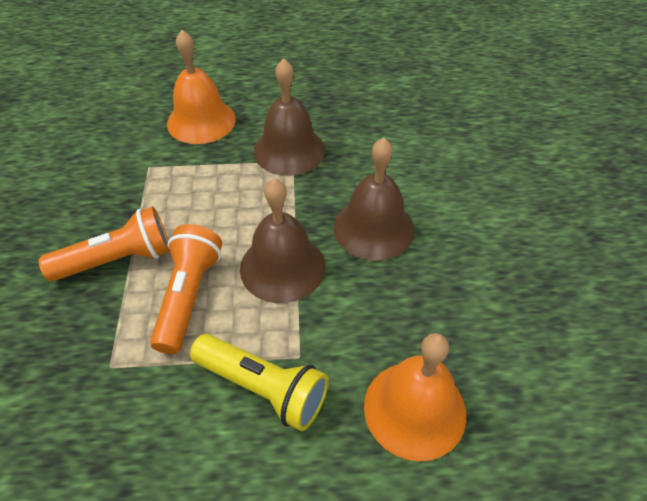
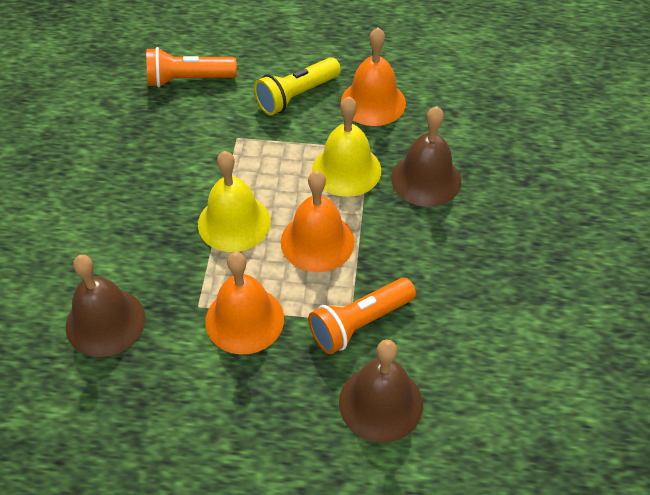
orange bell: 2 -> 3
yellow bell: 0 -> 2

